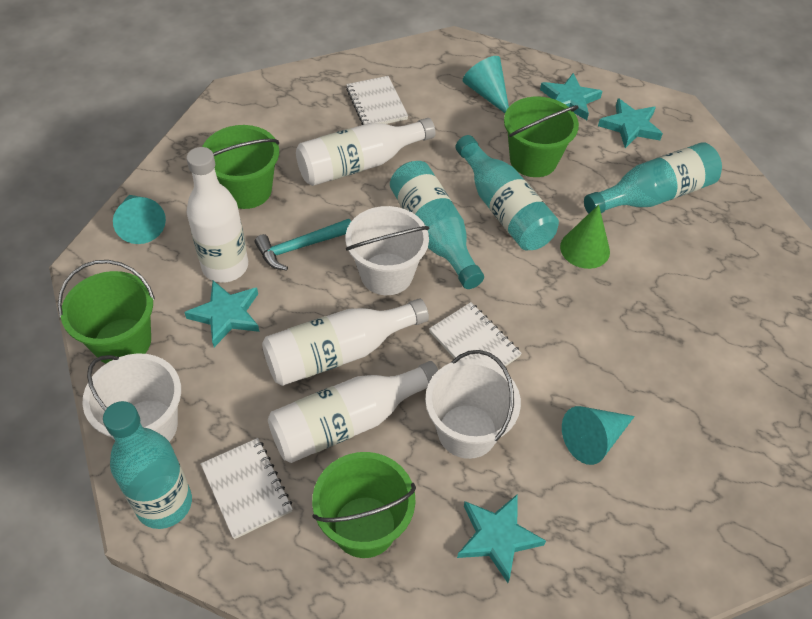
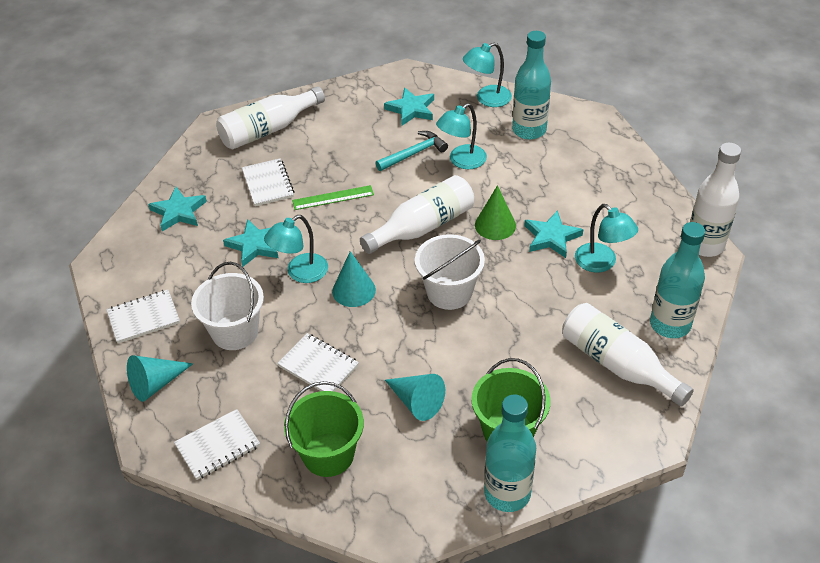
green bucket: 4 -> 2
green ruler: 0 -> 1
turquoise bottle: 4 -> 3
turquoise lamp: 0 -> 4
white bucket: 3 -> 2
white notebook: 3 -> 4

